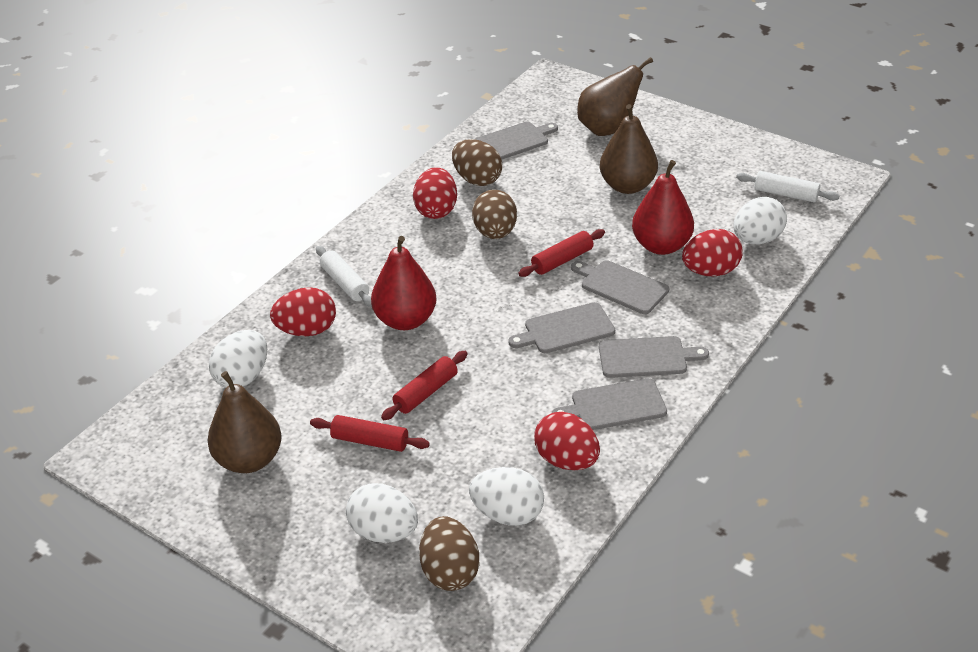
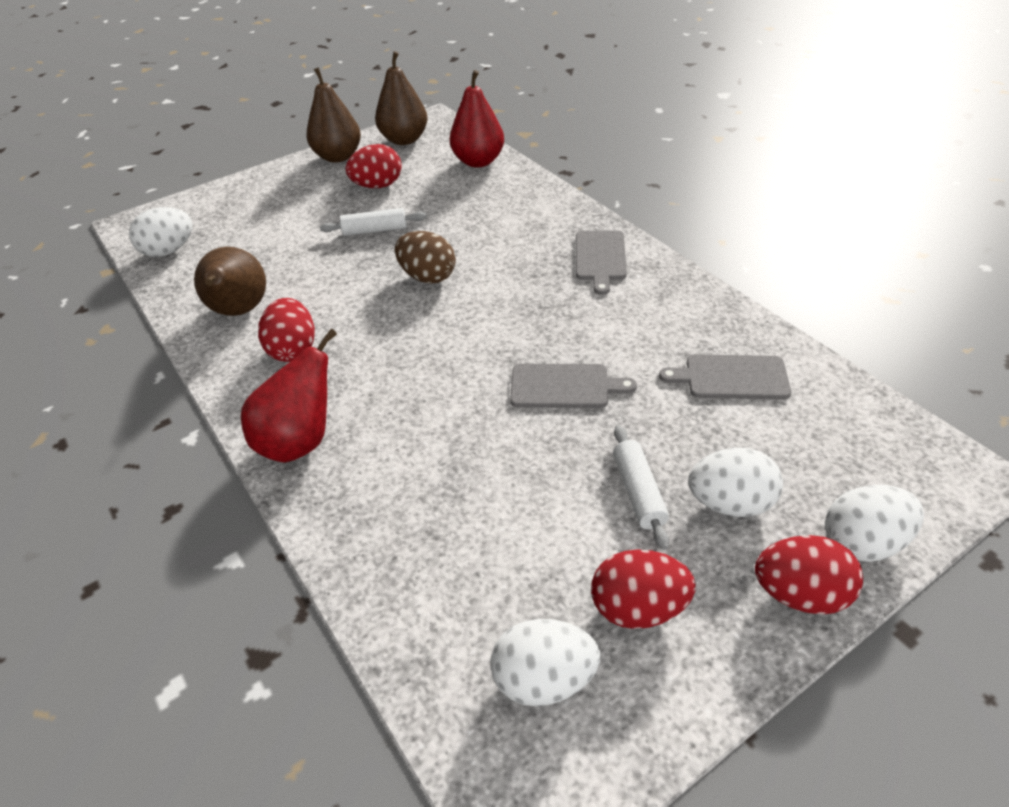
brown egg: 3 -> 1
grey cutting board: 5 -> 3
red rolling pin: 3 -> 0

